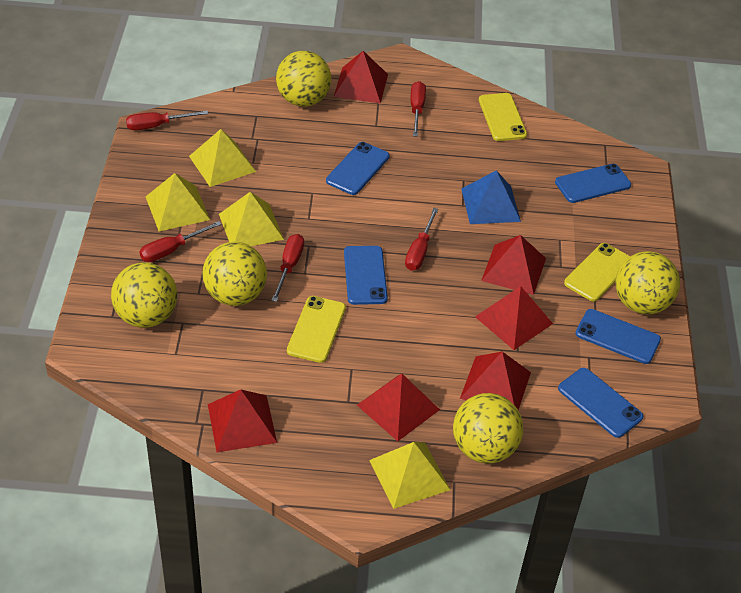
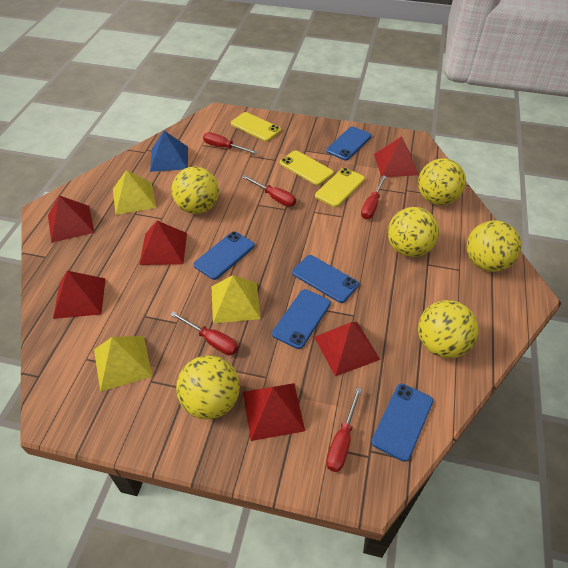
yellow ball: 5 -> 6
yellow pyramid: 4 -> 3

